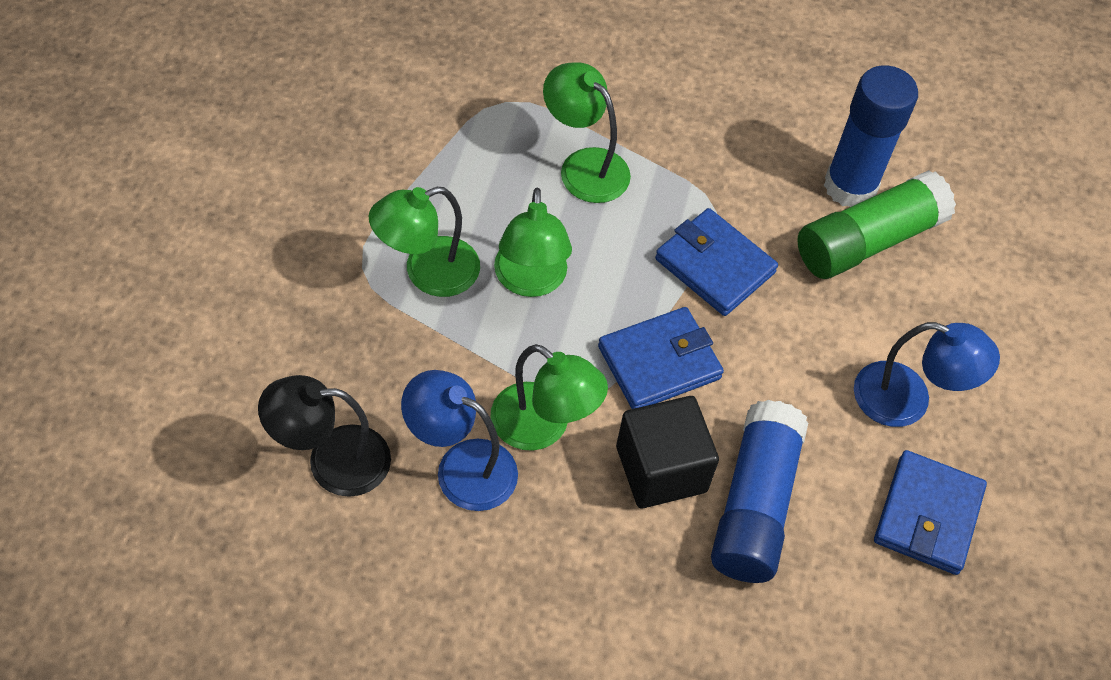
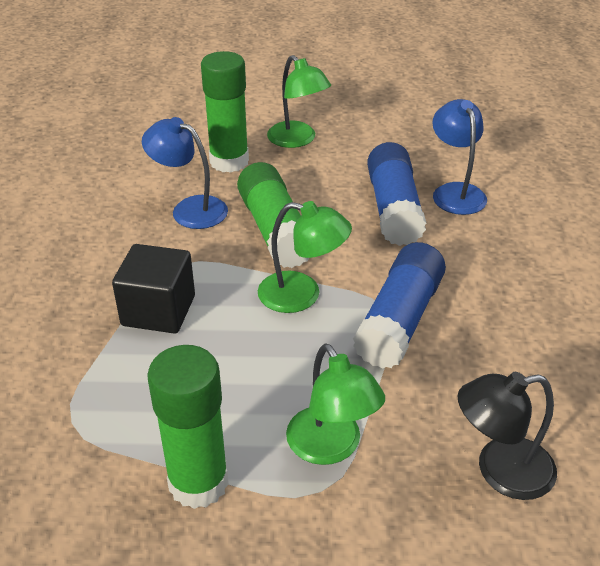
blue wallet: 3 -> 0
green glue stick: 1 -> 3
green lamp: 4 -> 3

